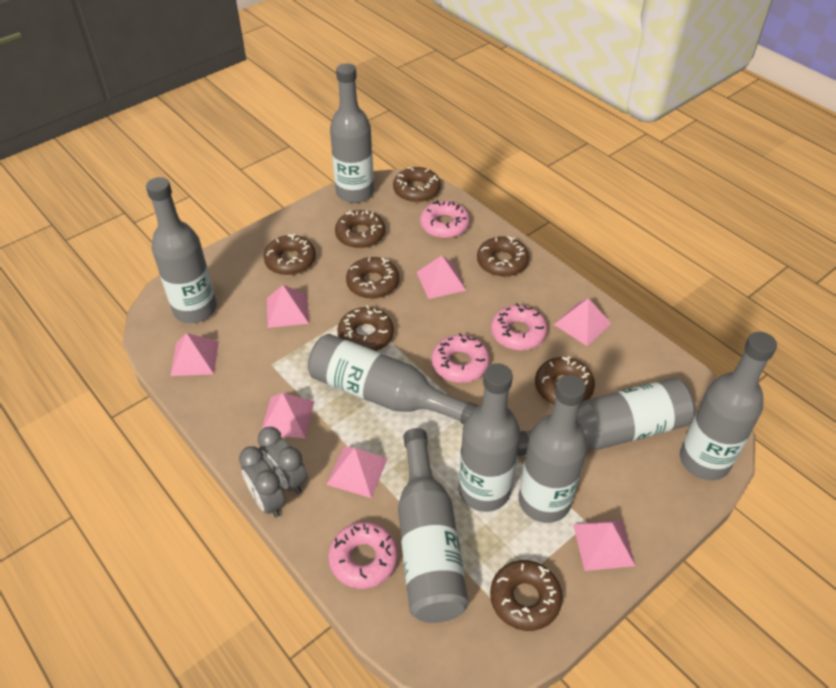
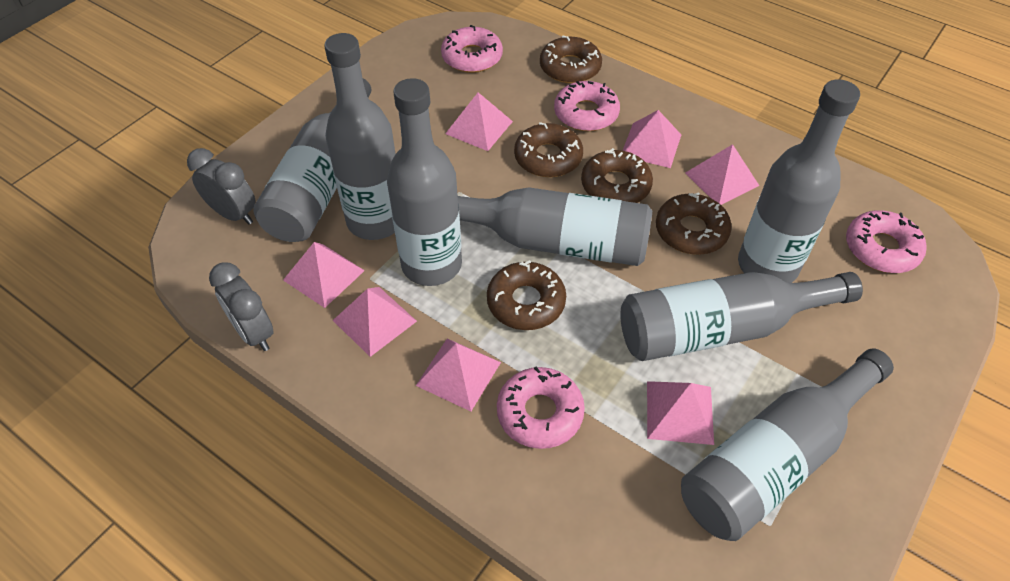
brown donut: 8 -> 5
grey bottle: 8 -> 7

